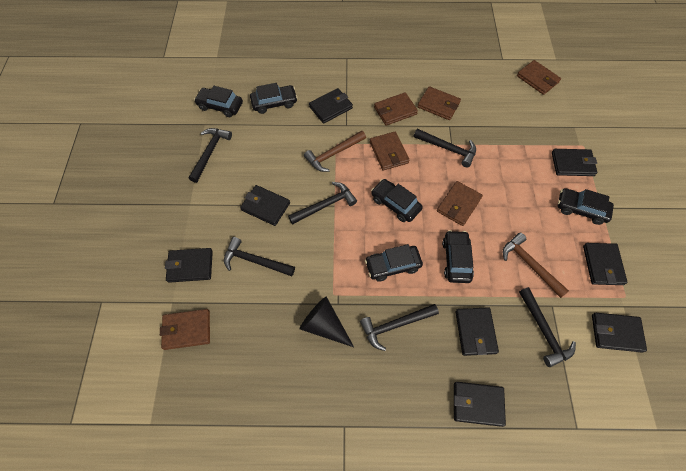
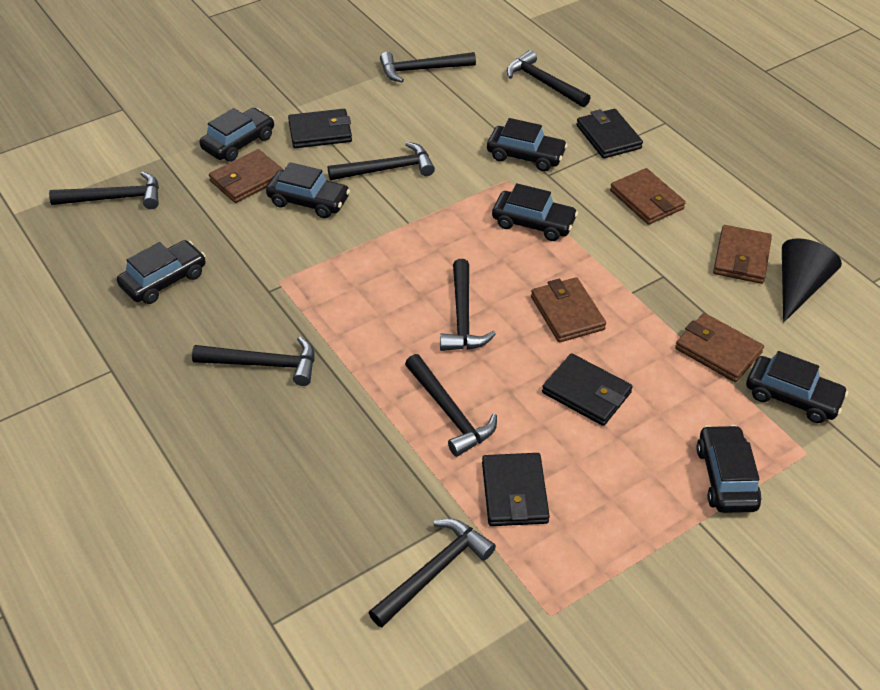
black car: 6 -> 7
black hammer: 6 -> 8
black wallet: 8 -> 4
brown hammer: 2 -> 0
brown wallet: 6 -> 5

